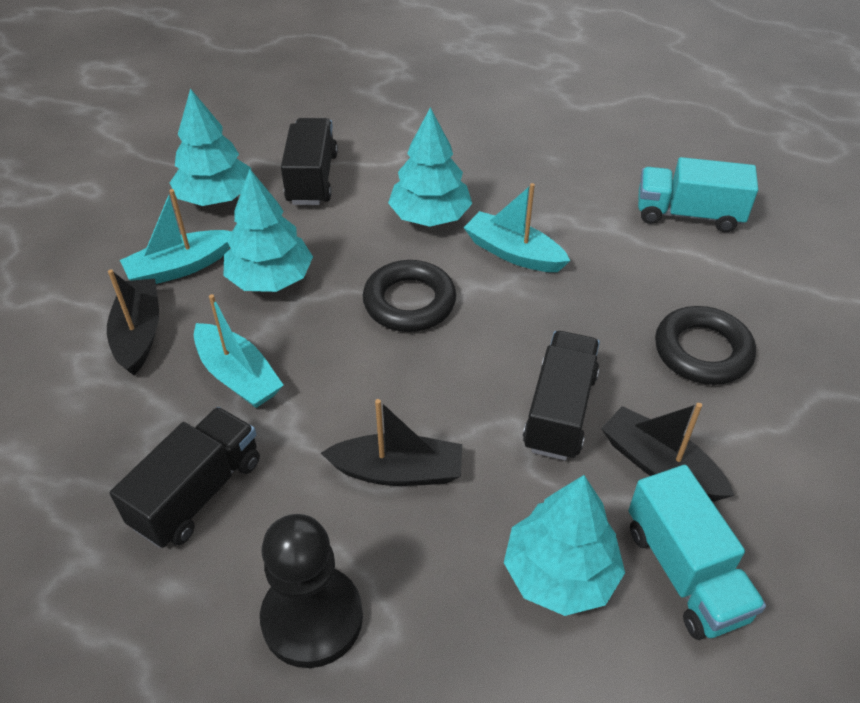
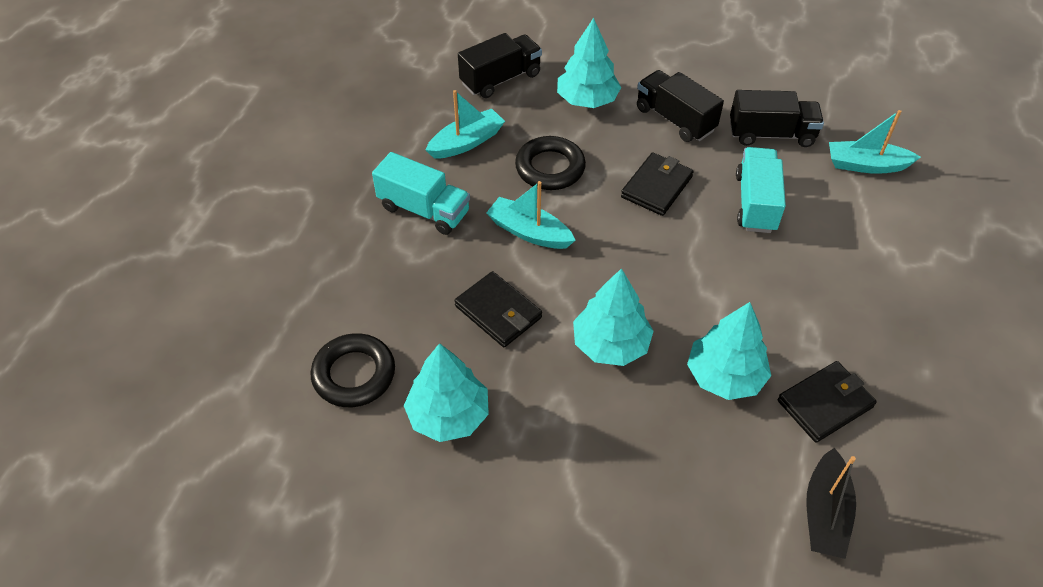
black boat: 3 -> 1
black pawn: 1 -> 0
black wallet: 0 -> 3

